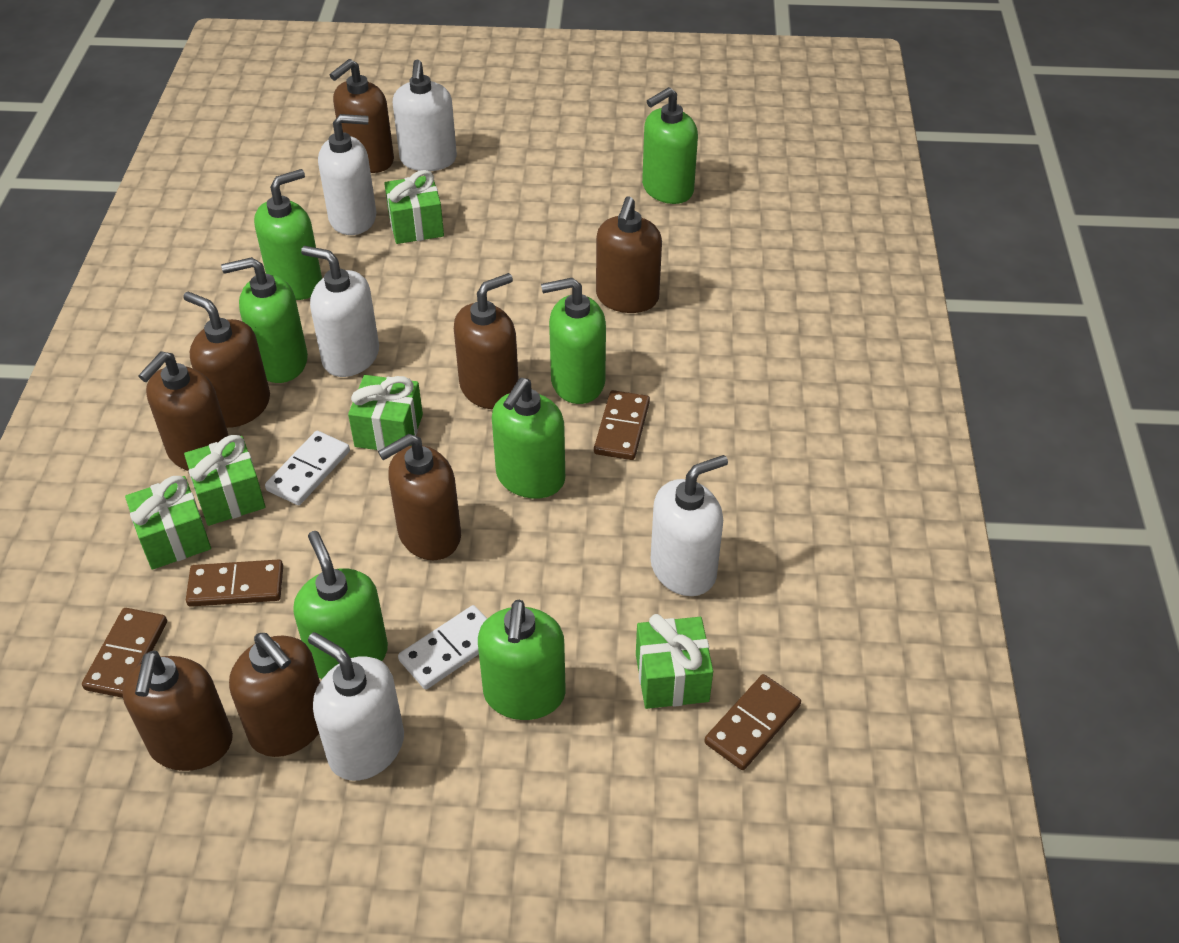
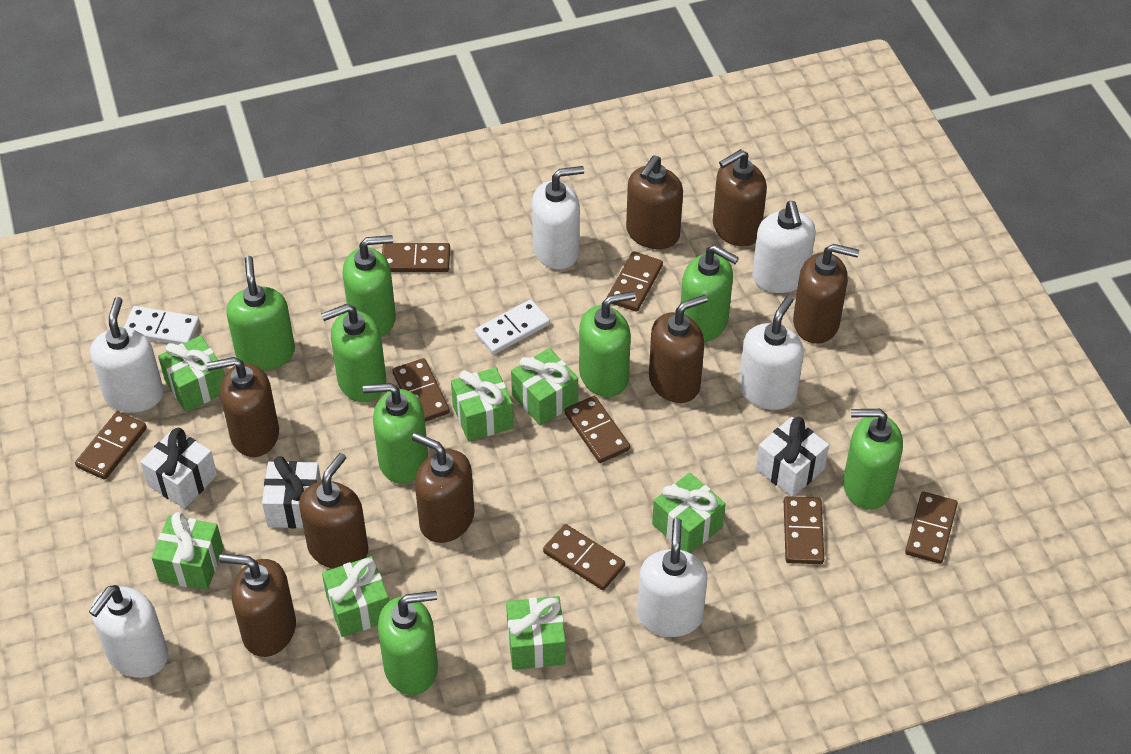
brown domino: 4 -> 8
green gift: 5 -> 7
green soap dispenser: 7 -> 8
white gift: 0 -> 3
white soap dispenser: 5 -> 6

